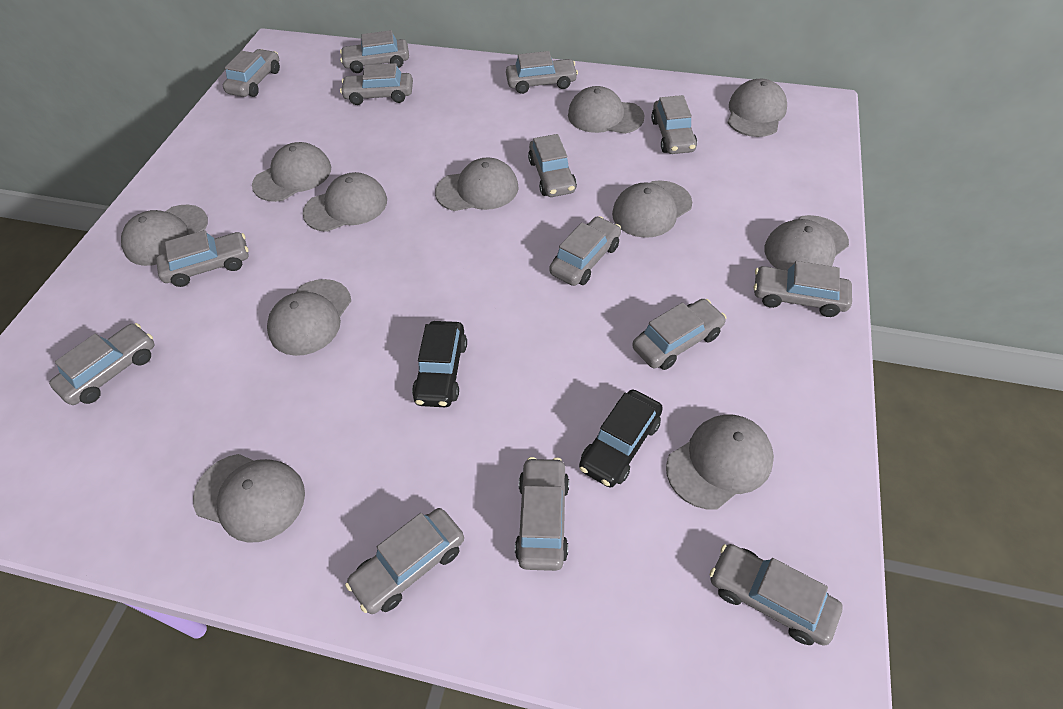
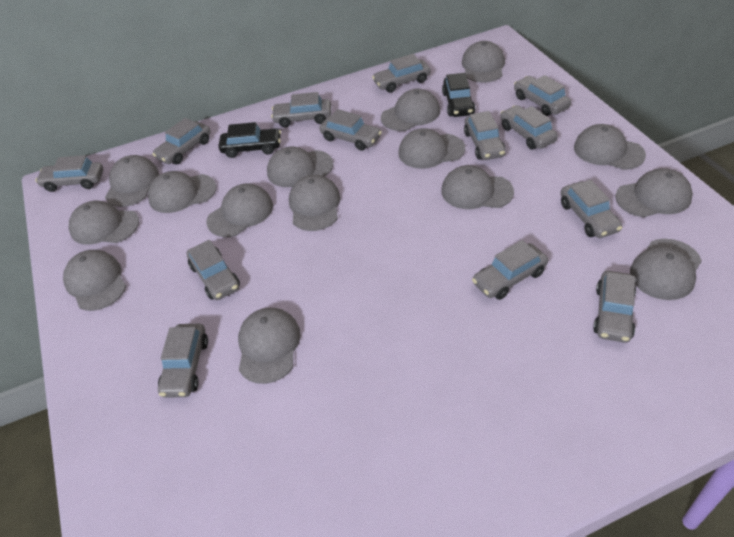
grey cap: 11 -> 15
grey car: 14 -> 13

